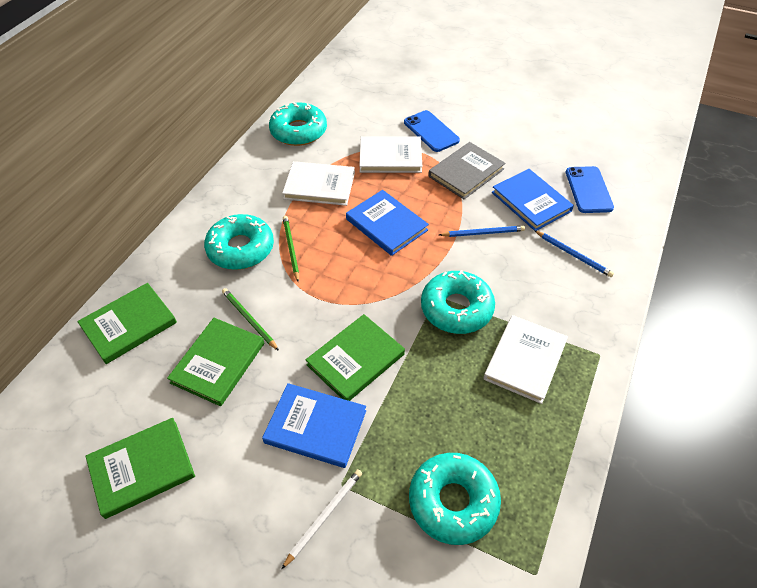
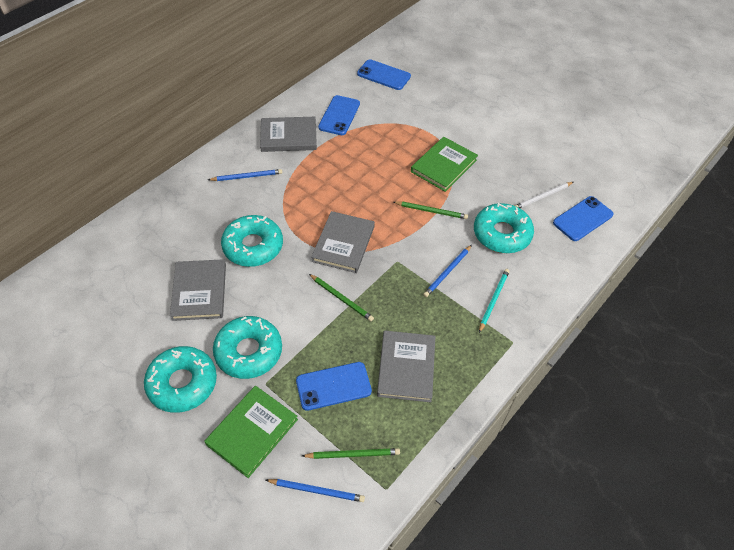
blue book: 3 -> 0
blue pencil: 2 -> 3
blue phone: 2 -> 4
green book: 4 -> 2
green pencil: 2 -> 3
grey book: 1 -> 4
turquoise pencil: 0 -> 1
white book: 3 -> 0

